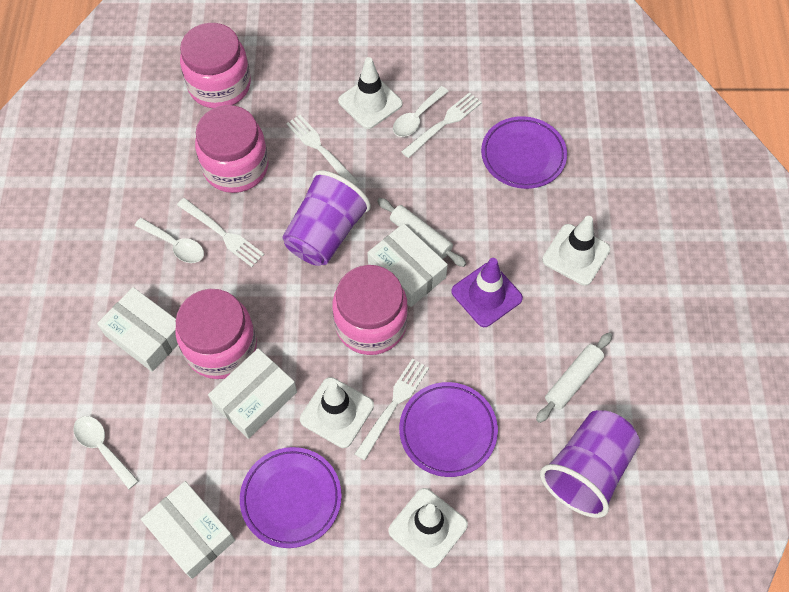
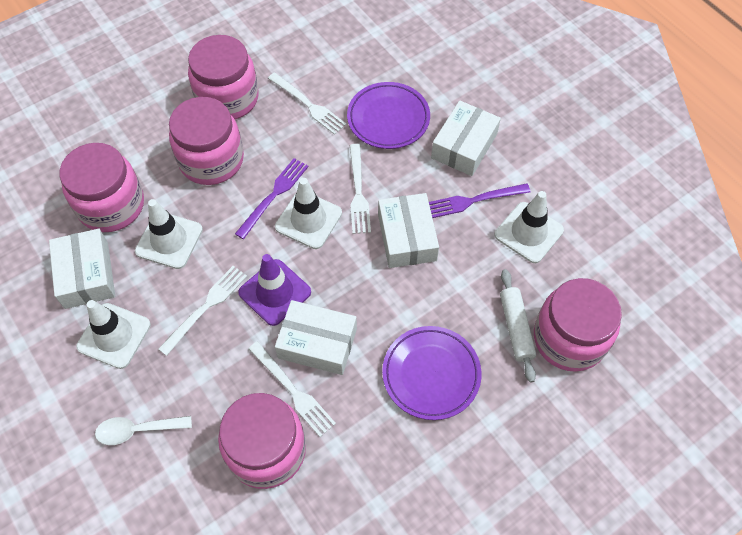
pink jar: 4 -> 5
purple cup: 2 -> 0
purple fork: 0 -> 2
purple plate: 3 -> 2
white rolling pin: 2 -> 1
white spoon: 3 -> 1

